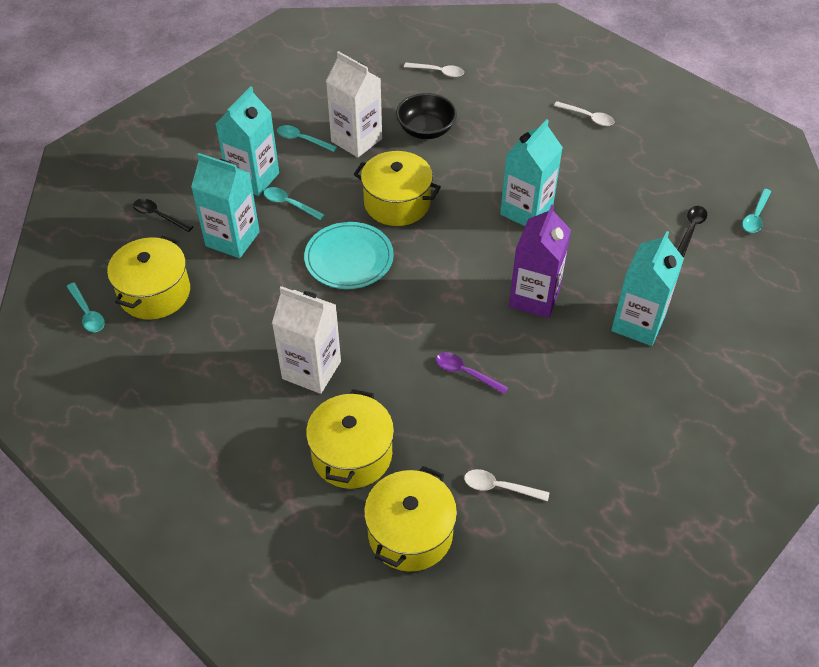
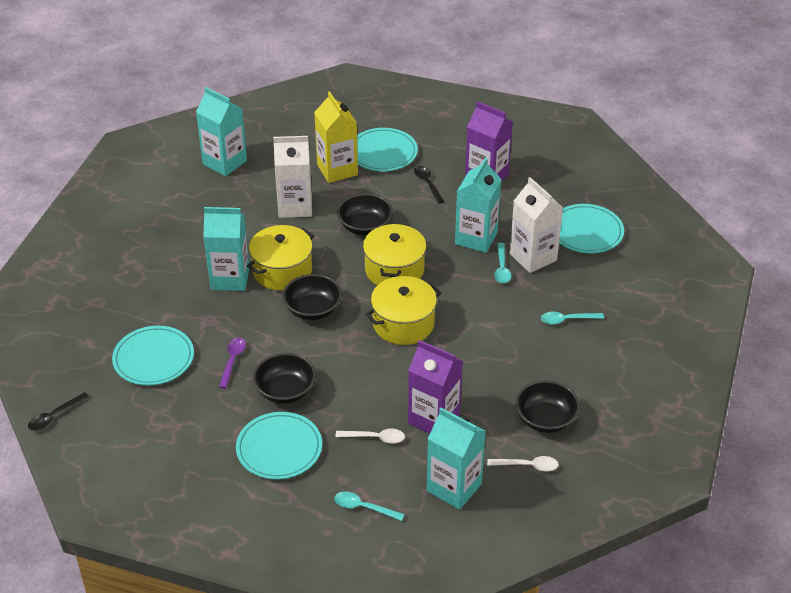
black bowl: 1 -> 4
purple carton: 1 -> 2
turquoise plate: 1 -> 4
turquoise spoon: 4 -> 3
white spoon: 3 -> 2
yellow carton: 0 -> 1
yellow pot: 4 -> 3

